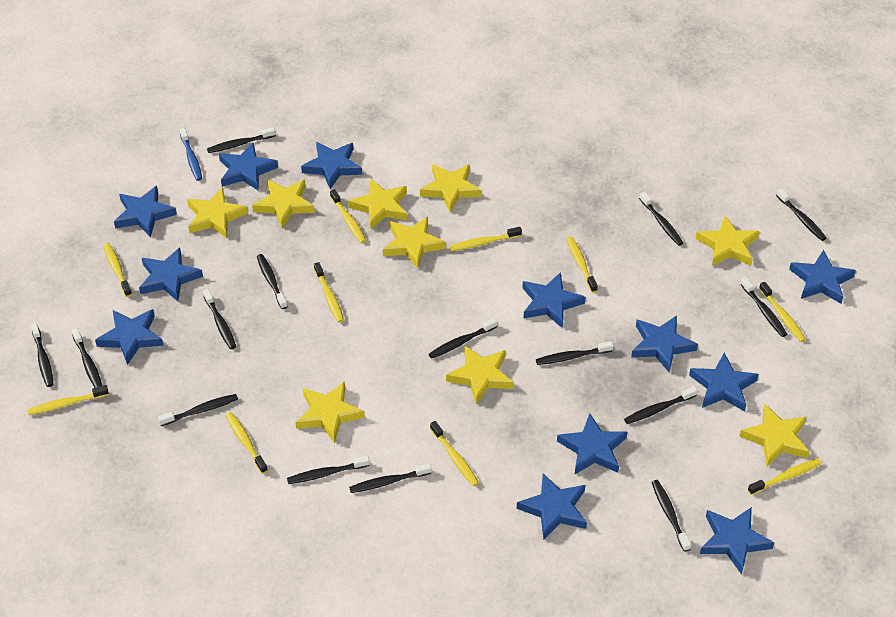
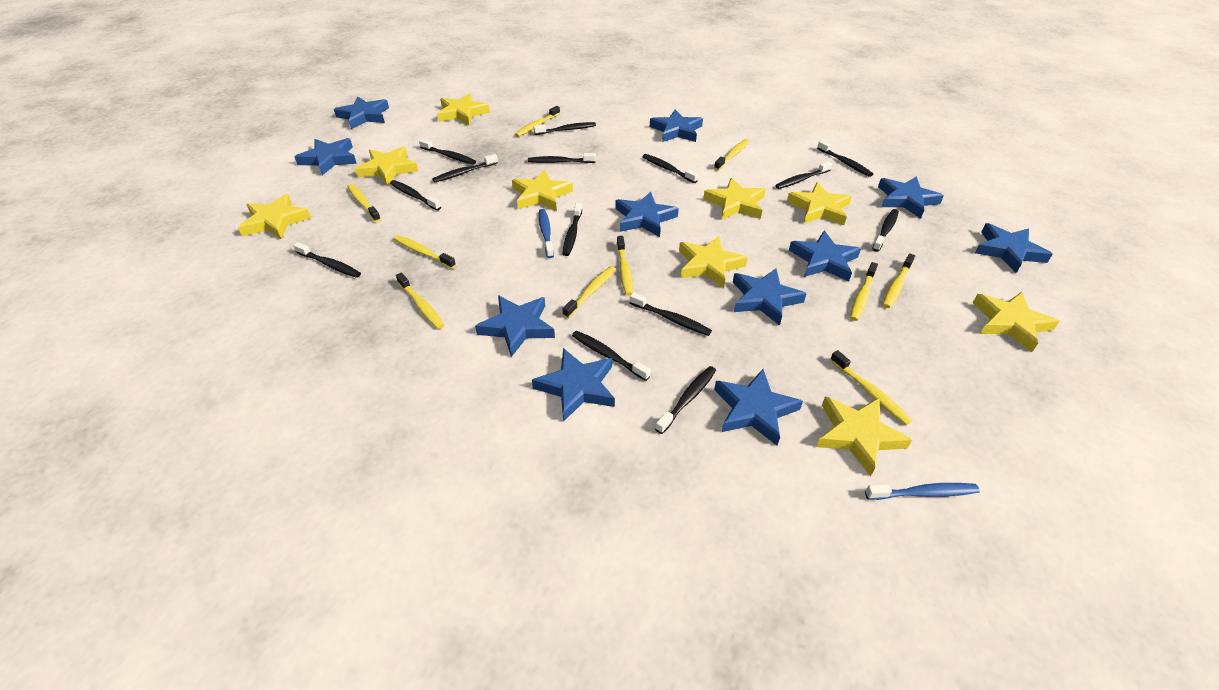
black toothbrush: 15 -> 14
blue star: 12 -> 11
blue toothbrush: 1 -> 2

